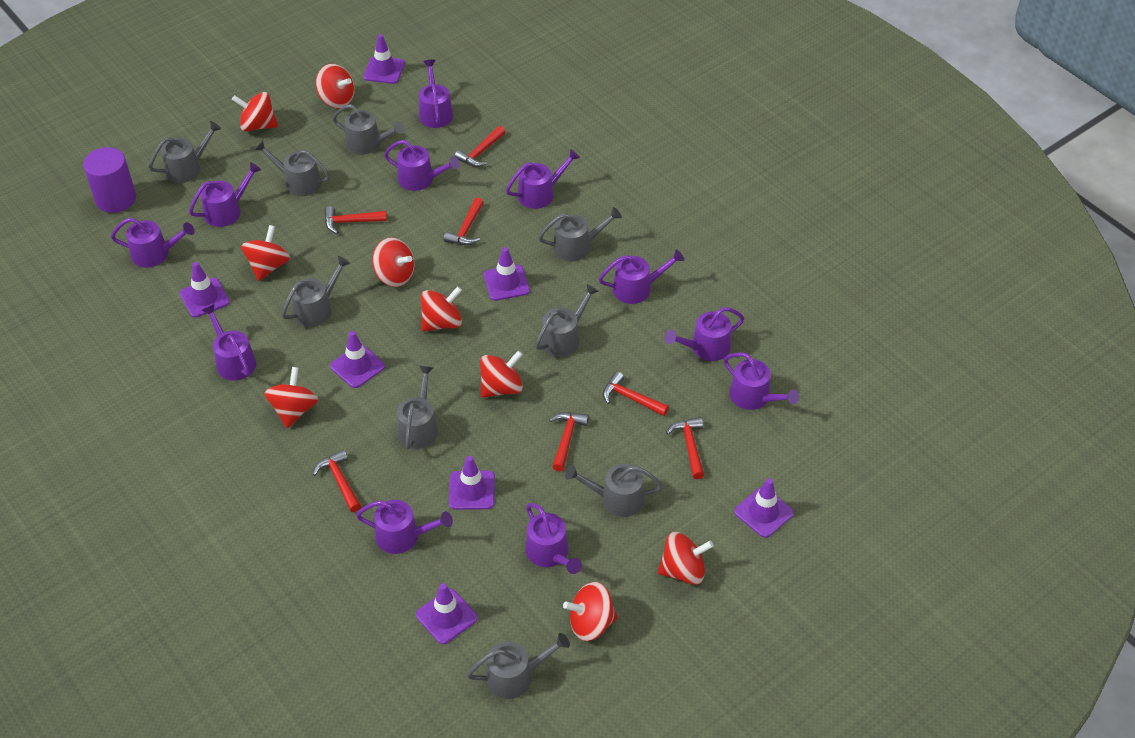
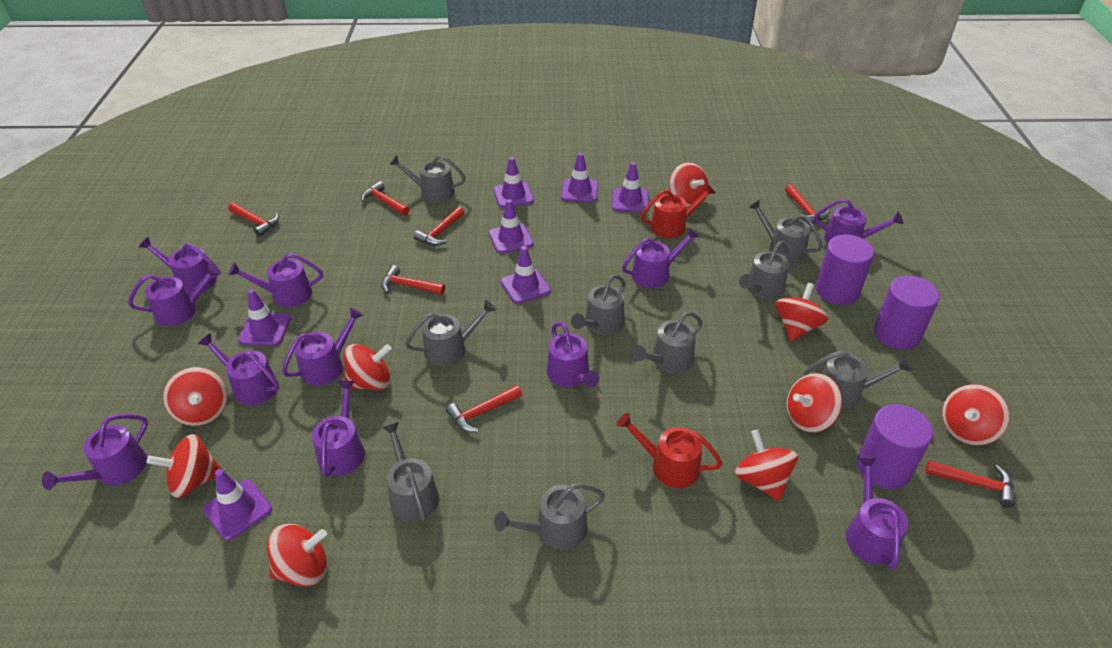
purple cylinder: 1 -> 3
red watering can: 0 -> 2

